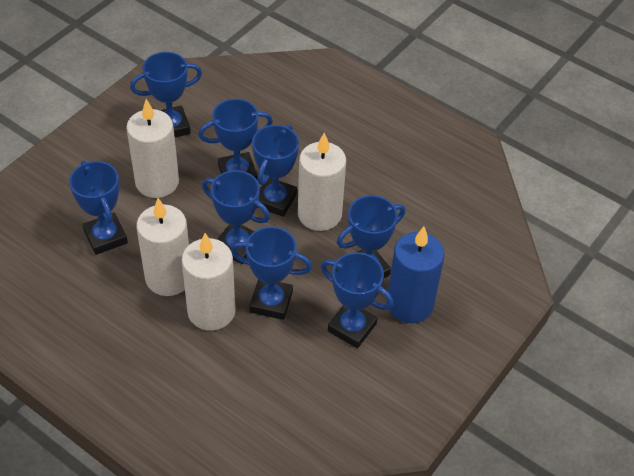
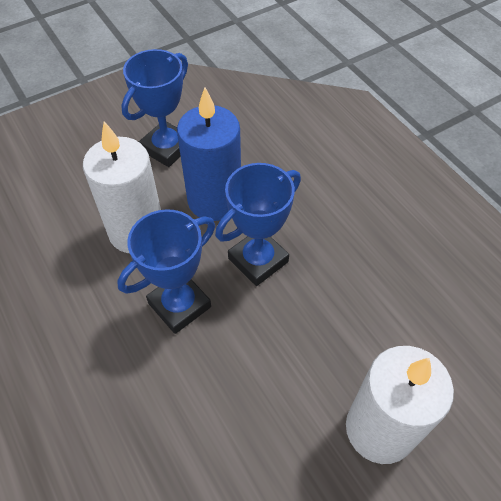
blue trophy: 8 -> 3
white candle: 4 -> 2

